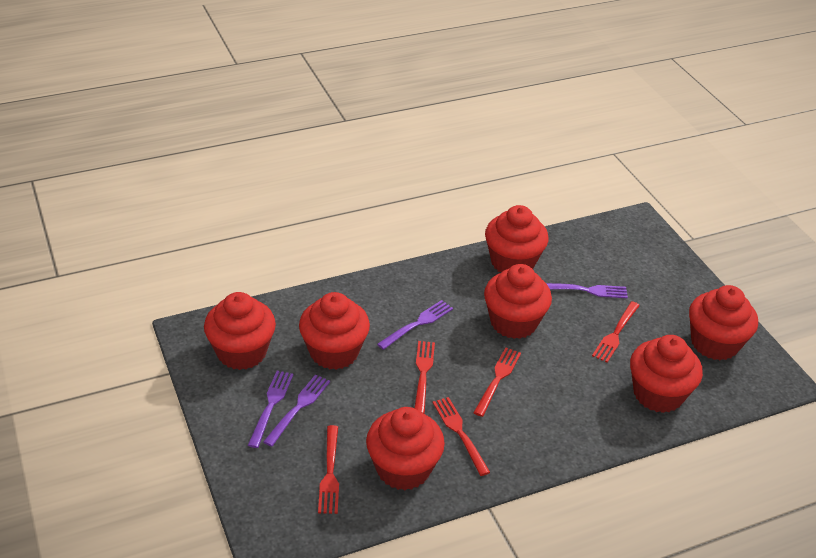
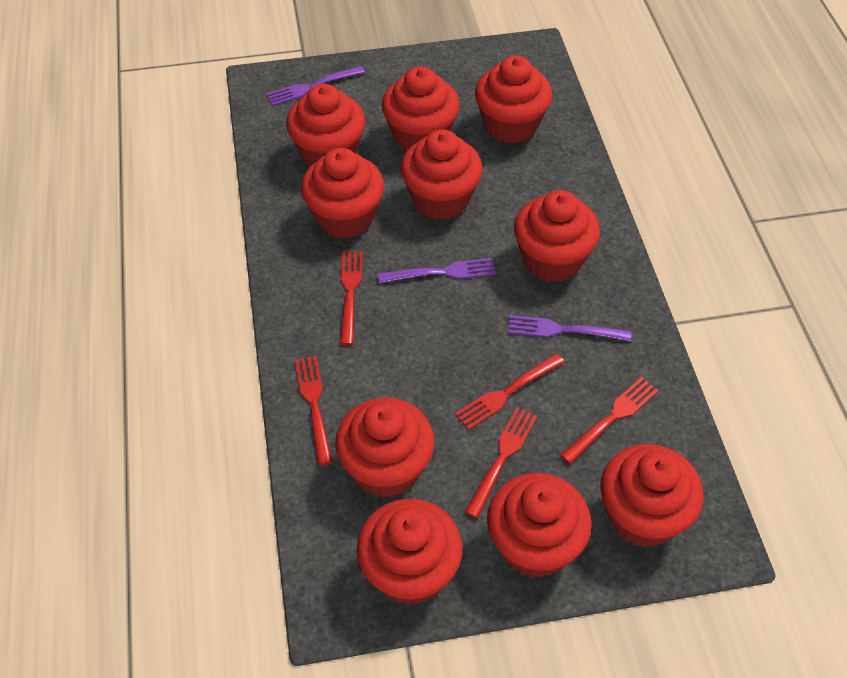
purple fork: 4 -> 3
red cupcake: 7 -> 10

